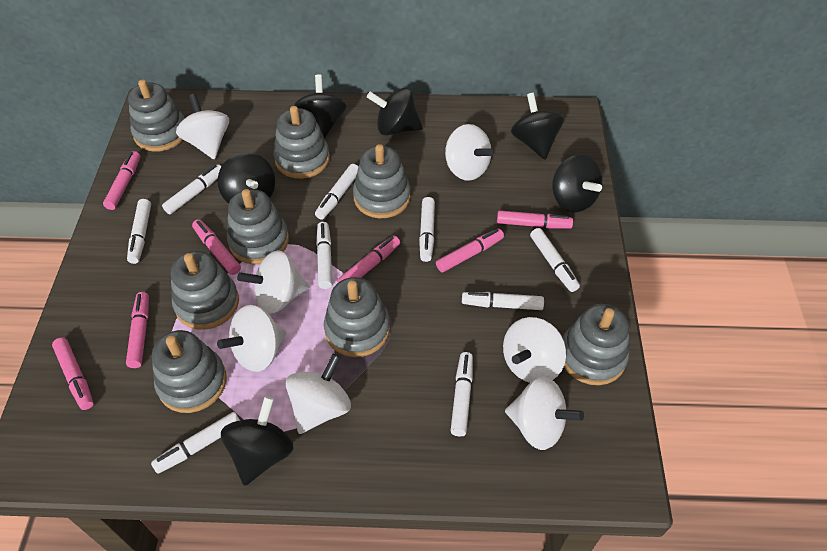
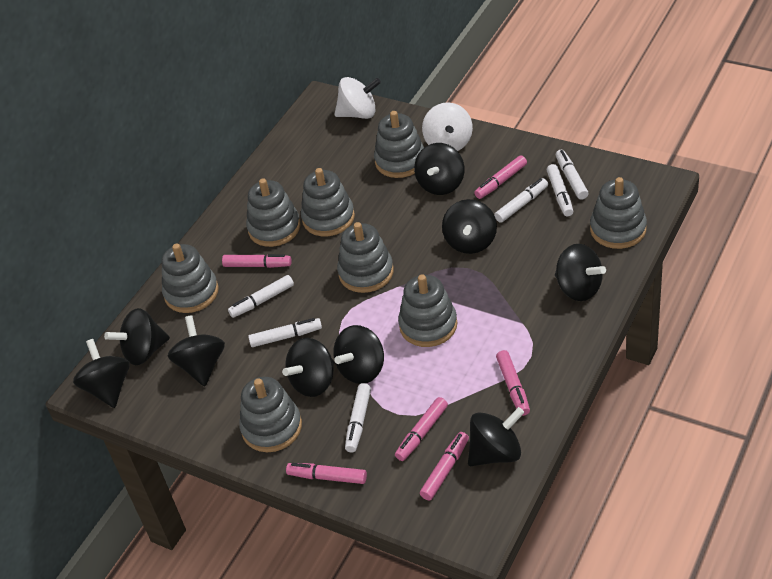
black spinning top: 6 -> 9
pink marker: 7 -> 6
white marker: 9 -> 6
white spinning top: 7 -> 2

